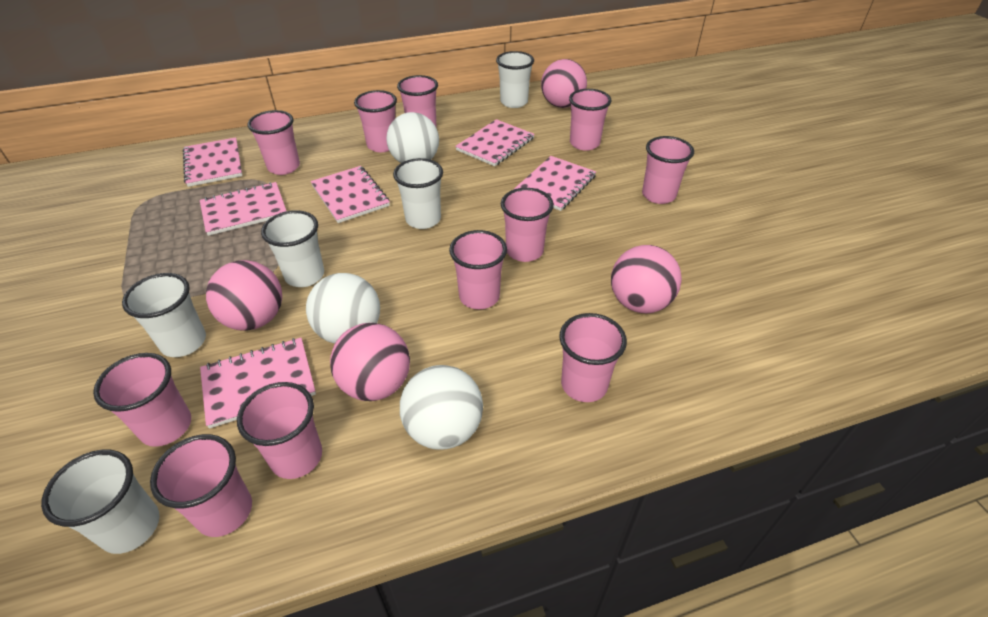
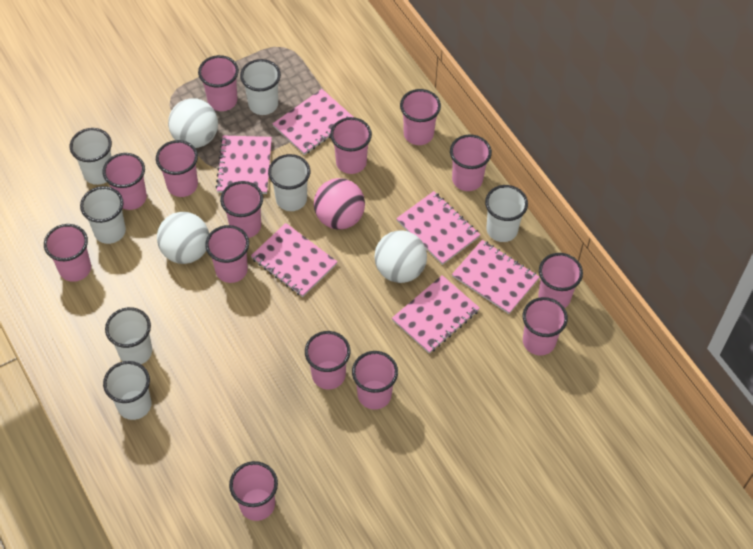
pink ball: 4 -> 1
pink cup: 11 -> 14
white cup: 5 -> 7

